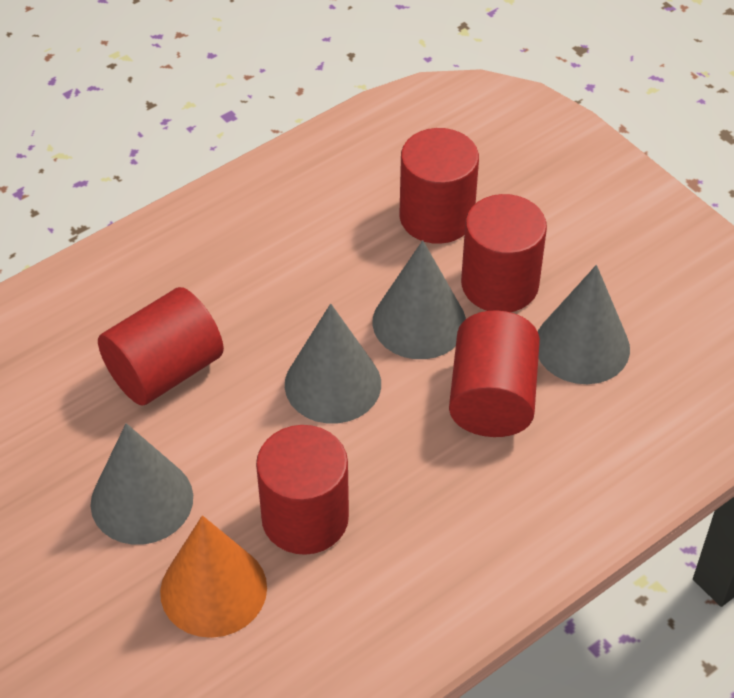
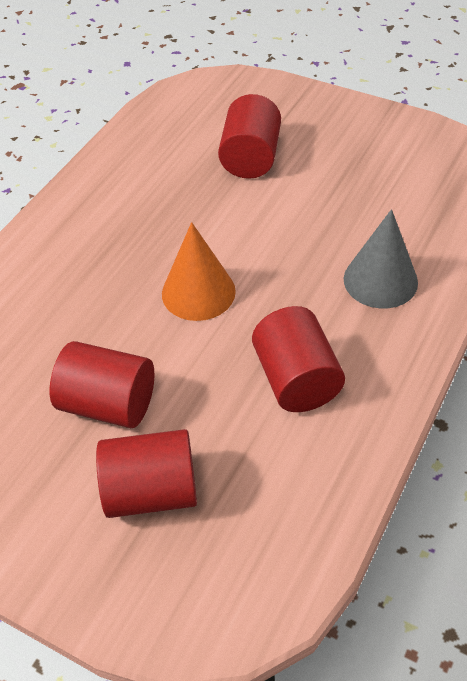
grey cone: 4 -> 1
red cylinder: 5 -> 4

